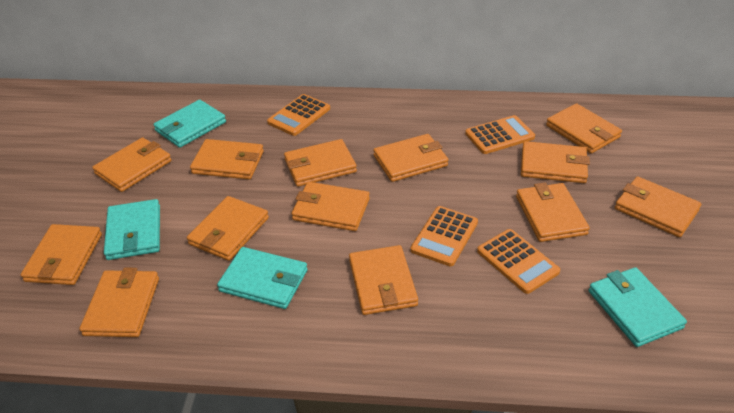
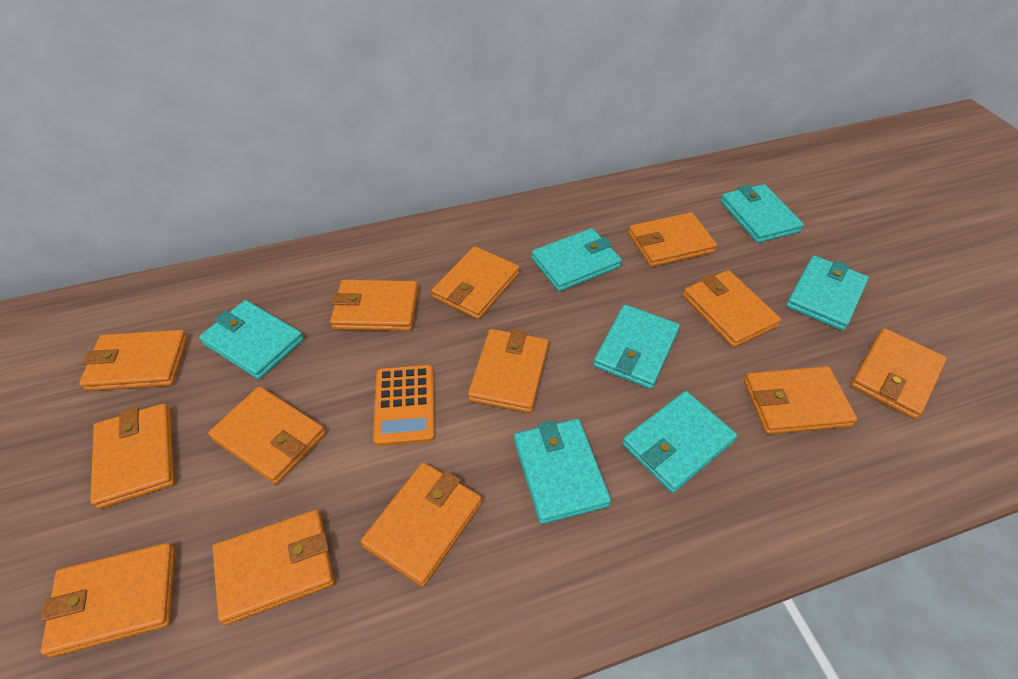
orange calculator: 4 -> 1
turquoise wallet: 4 -> 7

